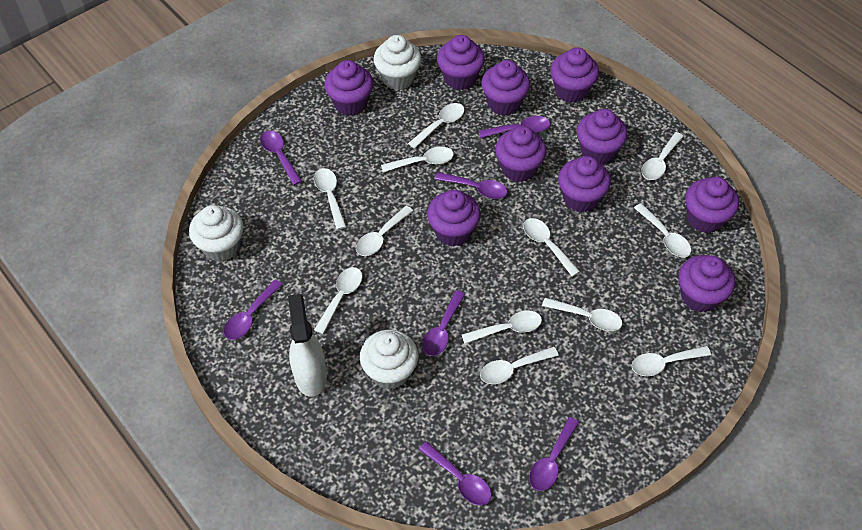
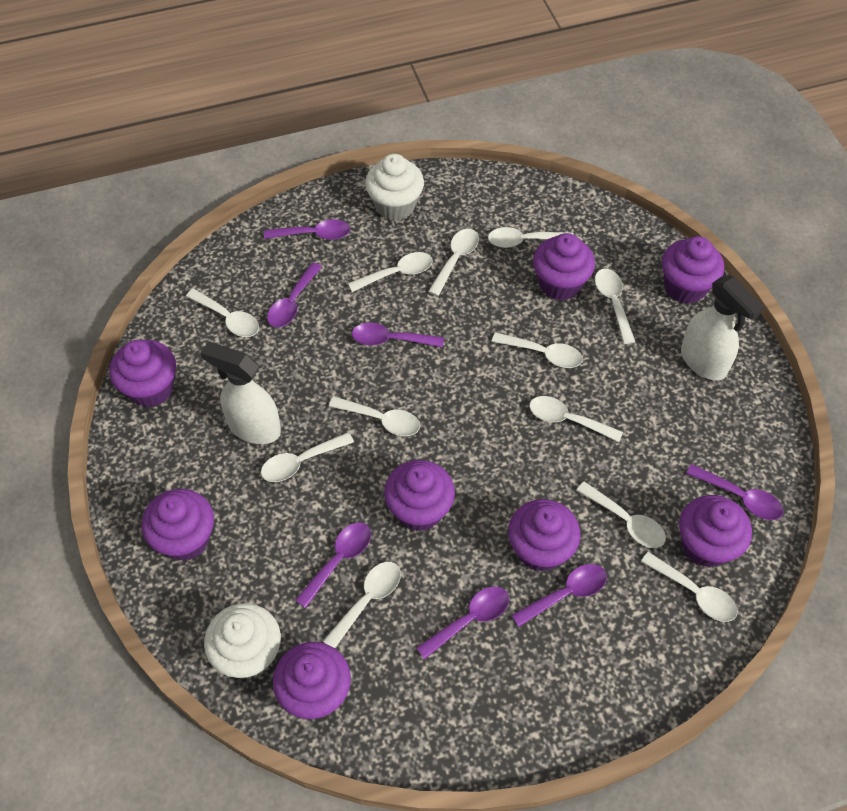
purple cupcake: 10 -> 8
white cupcake: 3 -> 2
white spray bottle: 1 -> 2

